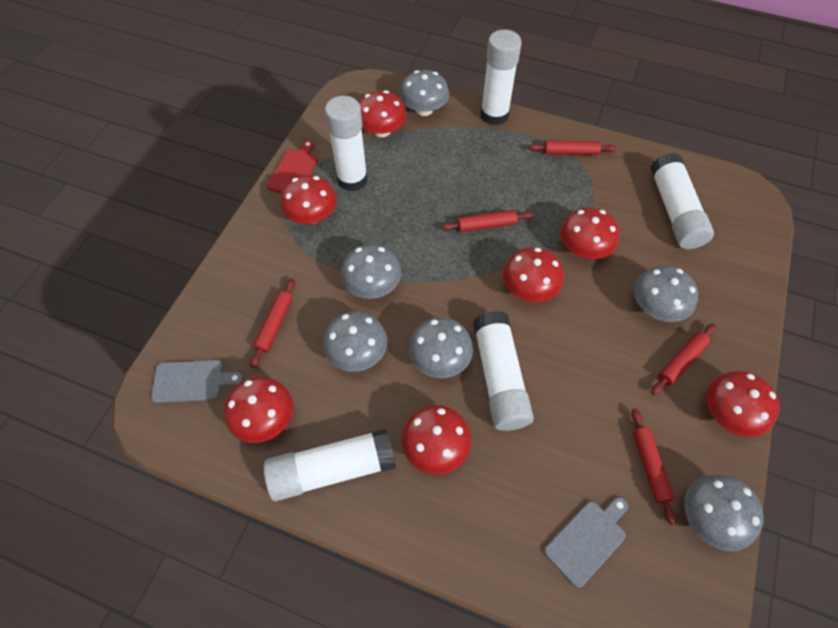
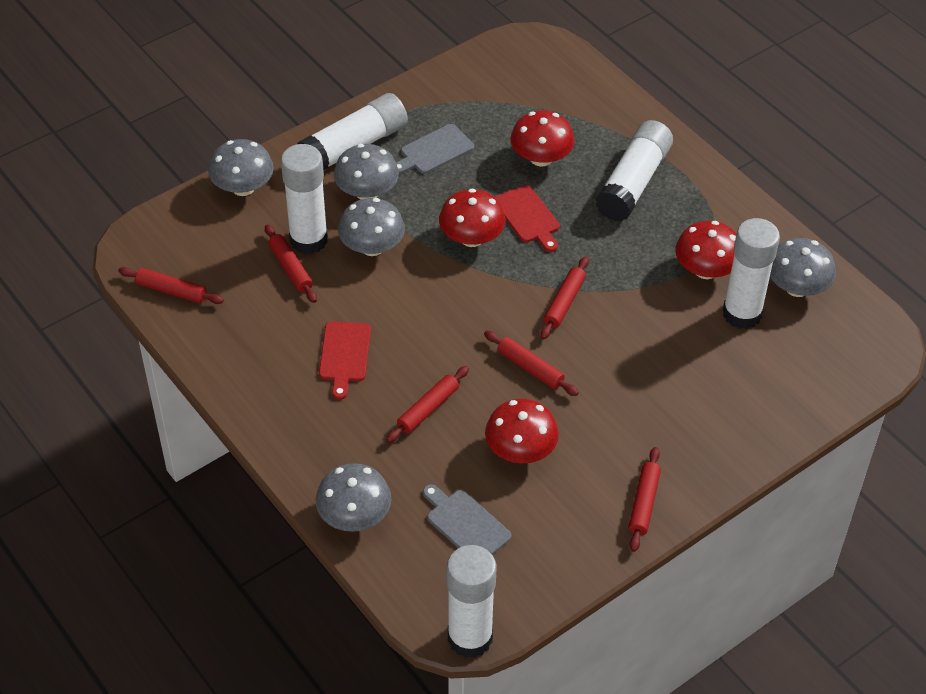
grey mushroom: 6 -> 5
red cutting board: 1 -> 2
red mushroom: 7 -> 4
red rolling pin: 5 -> 6

